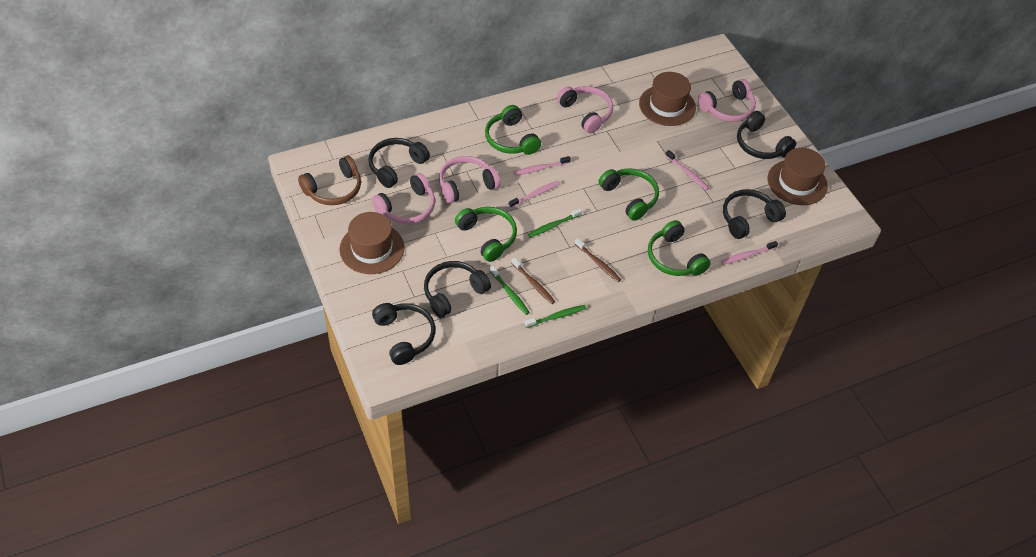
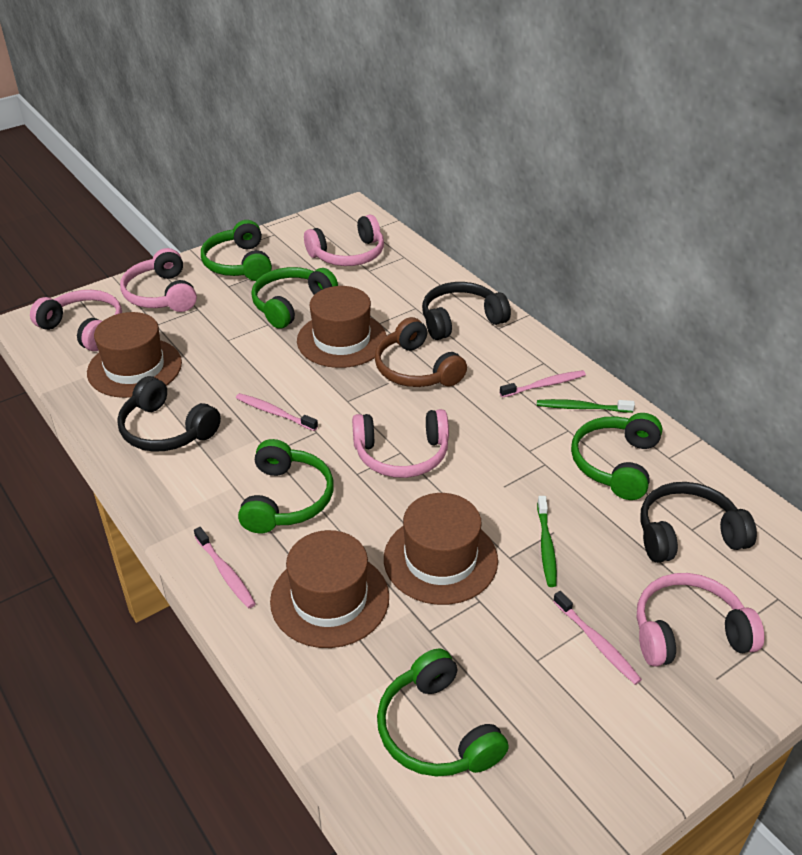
black headphones: 5 -> 3
brown hat: 3 -> 4
brown toothbrush: 2 -> 0
green headphones: 4 -> 5
green toothbrush: 3 -> 2
pink headphones: 4 -> 5

